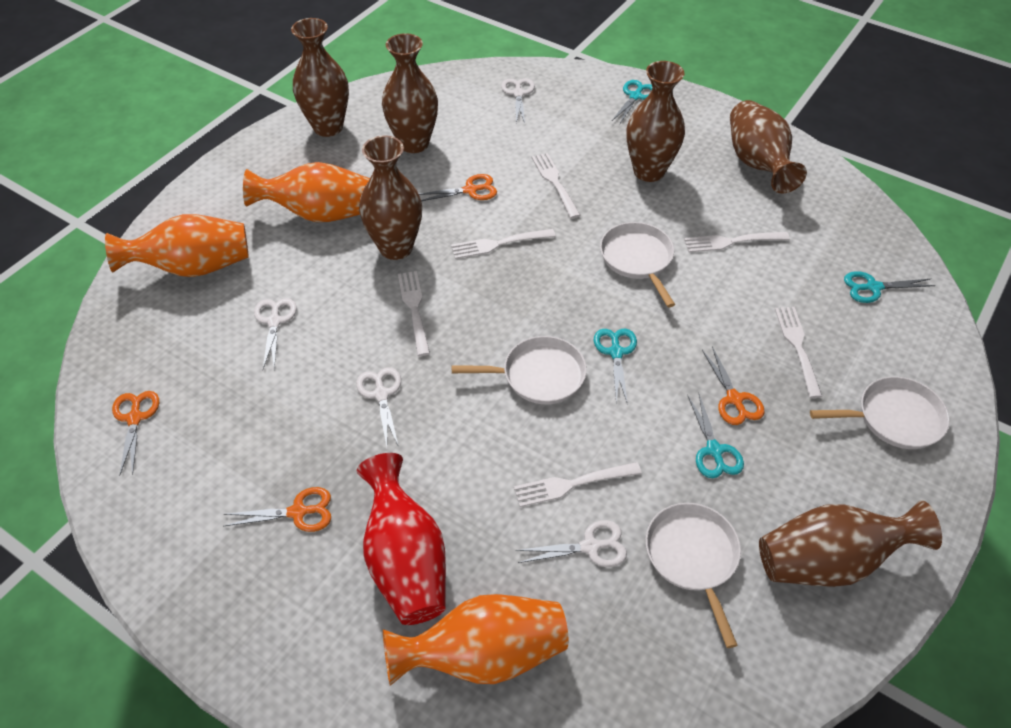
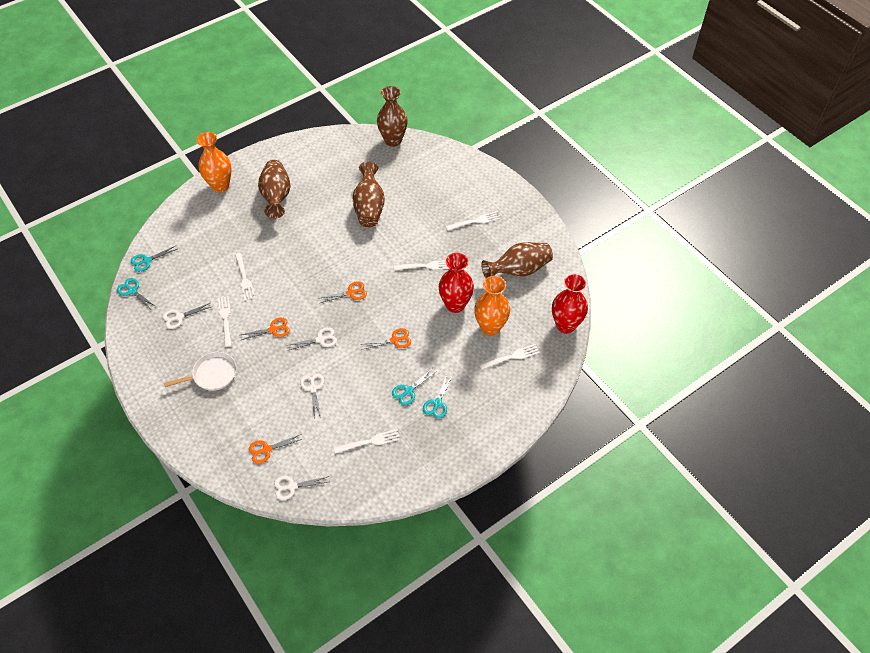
brown vase: 6 -> 4
orange vase: 3 -> 2
red vase: 1 -> 2
white pan: 4 -> 1

